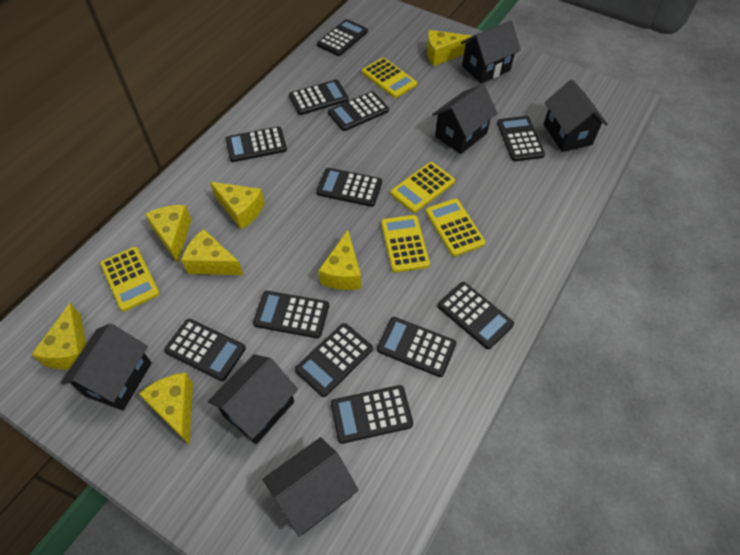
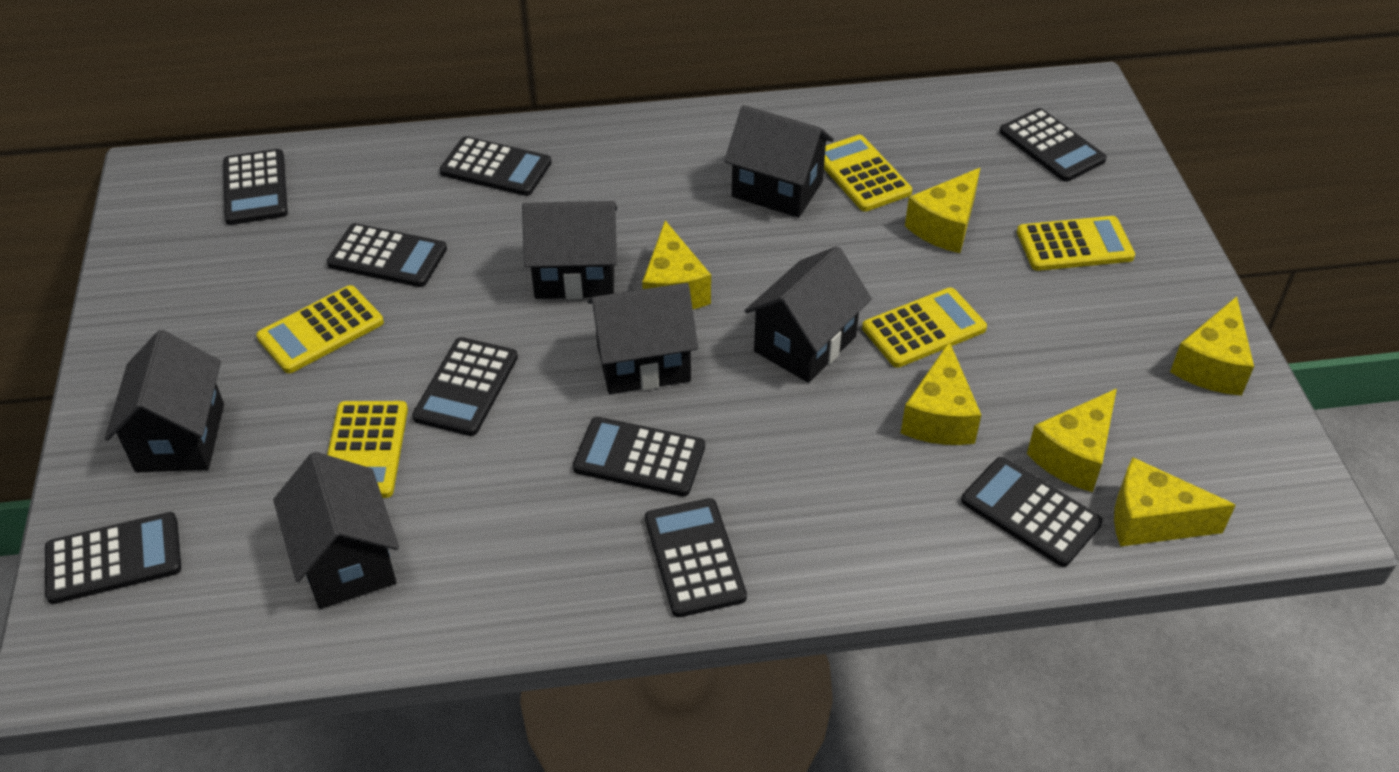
black calculator: 12 -> 9
yellow cheese: 7 -> 6

